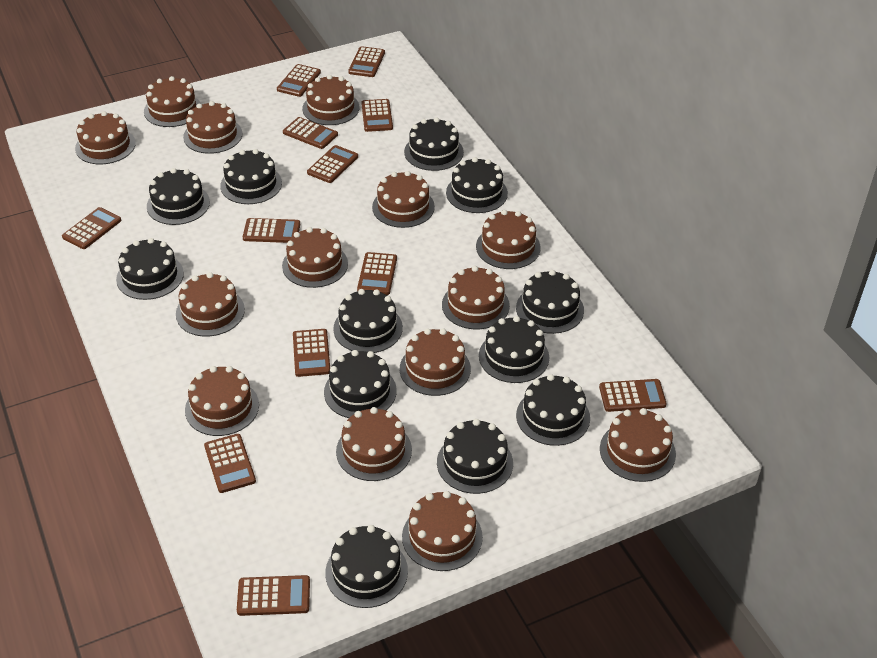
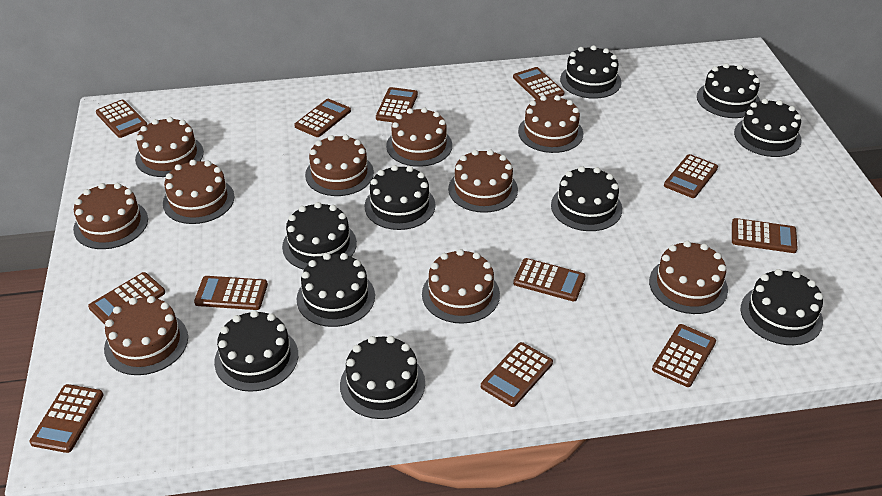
black cake: 12 -> 10
brown cake: 14 -> 10

